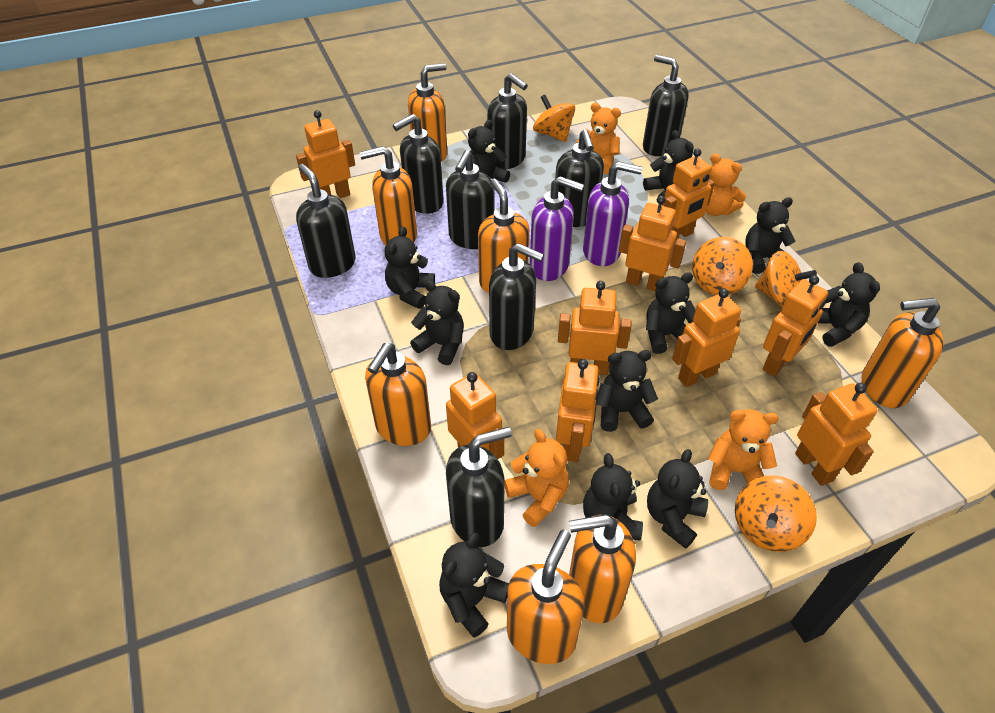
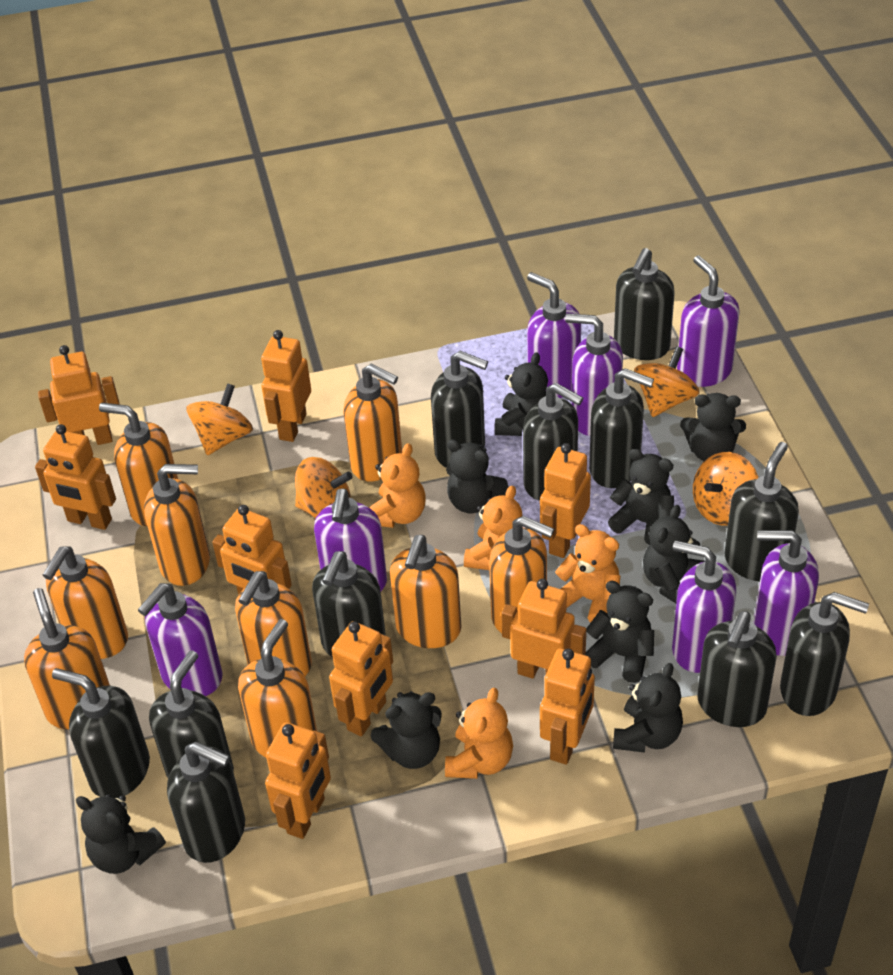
black soap dispenser: 8 -> 11
black teddy bear: 11 -> 9
orange soap dispenser: 7 -> 9
purple soap dispenser: 2 -> 7

